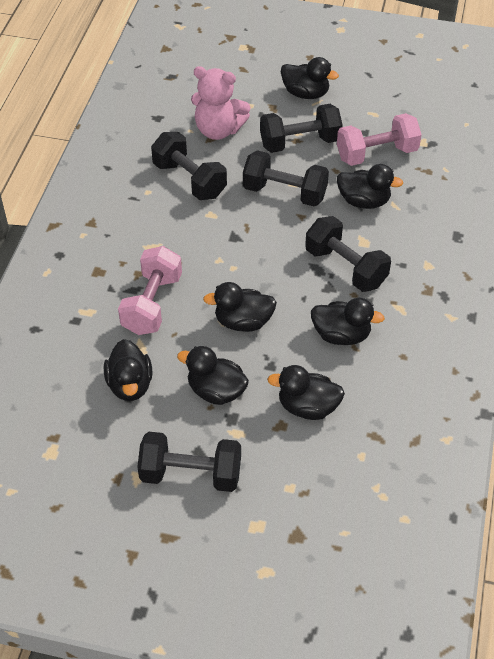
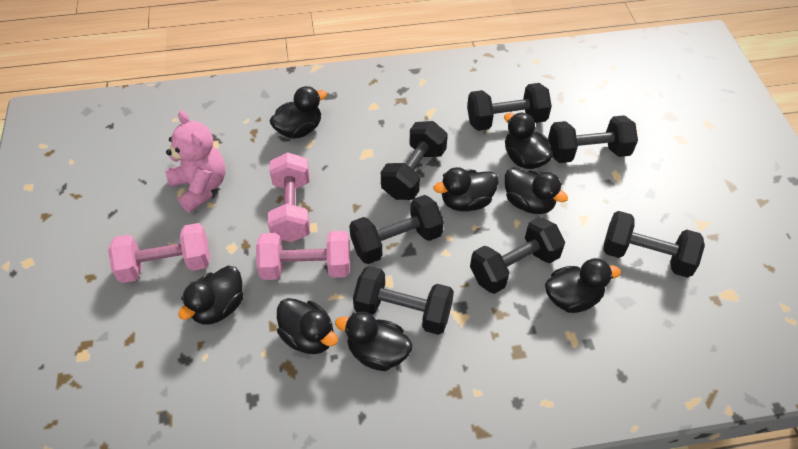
black duck: 7 -> 8
black dumbbell: 5 -> 7
pink dumbbell: 2 -> 3

